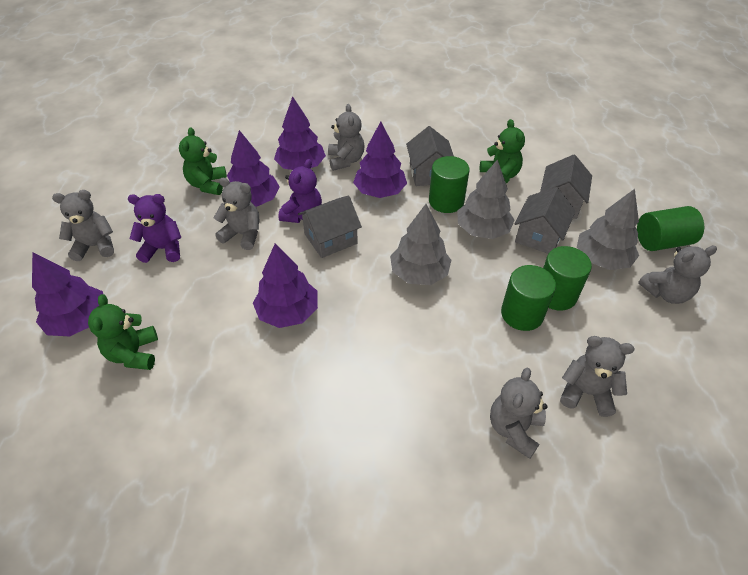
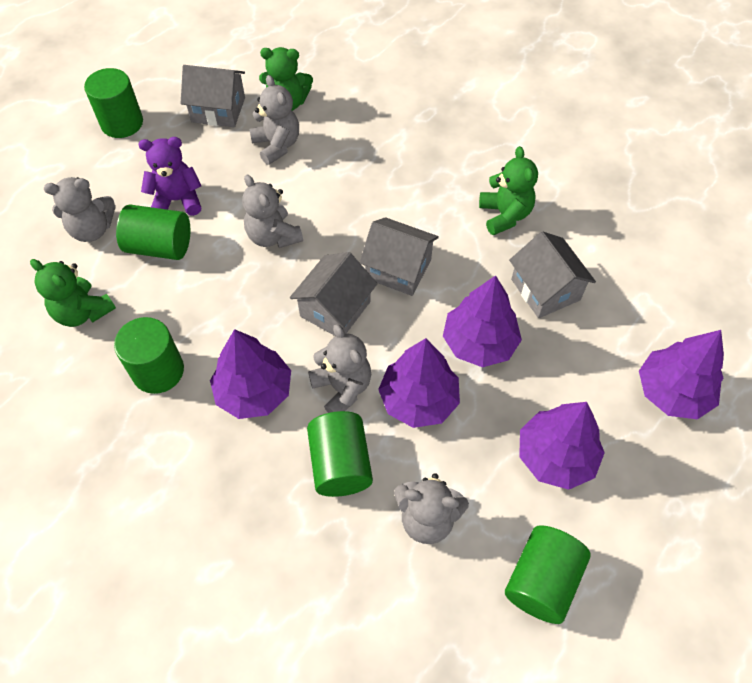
green cylinder: 4 -> 5
grey teddy bear: 6 -> 5
grey tree: 3 -> 0
purple teddy bear: 2 -> 1

